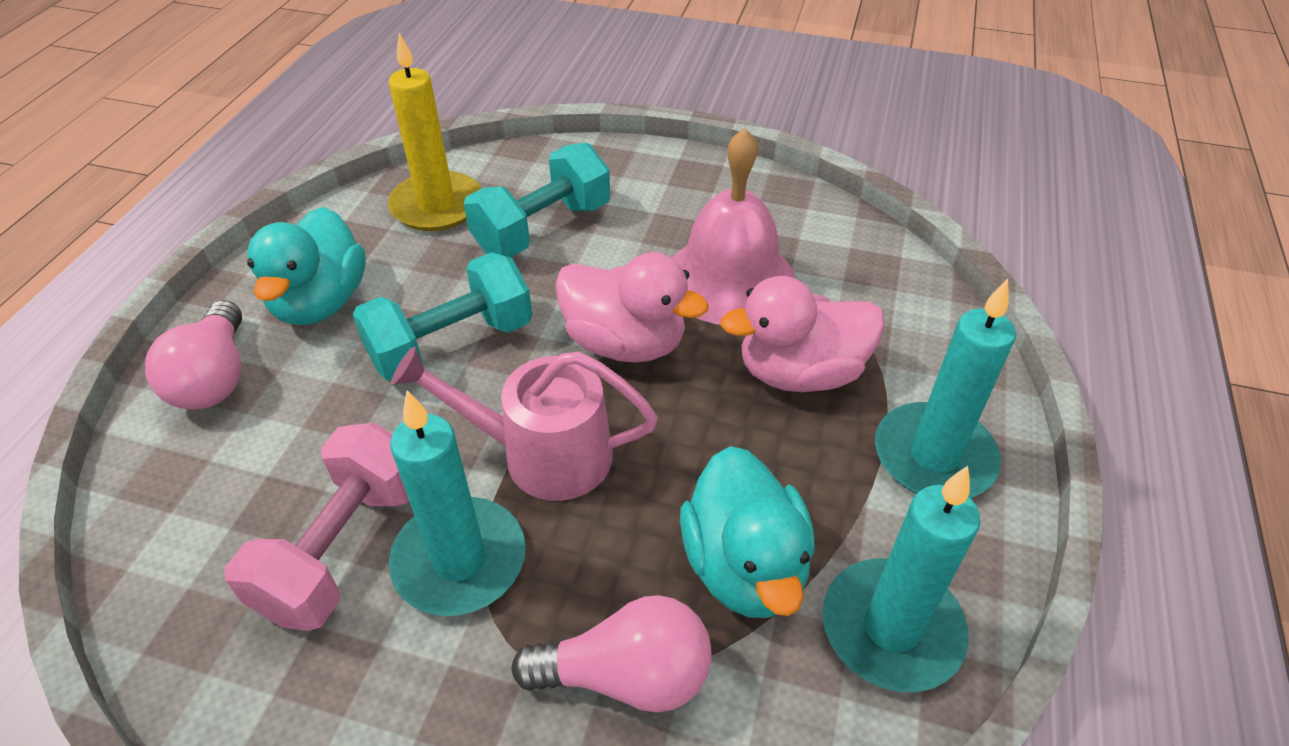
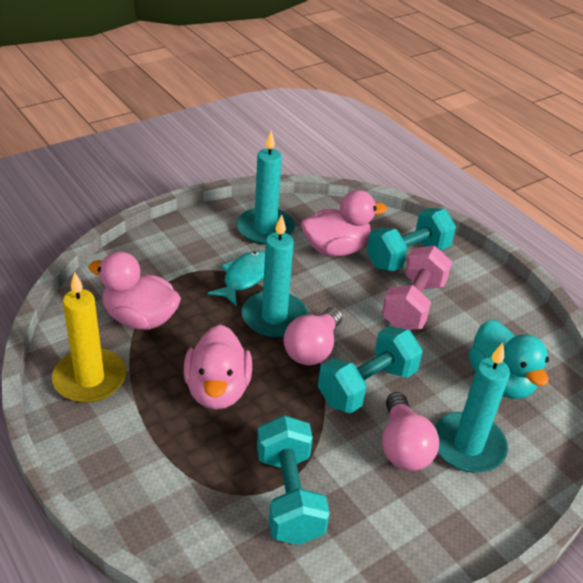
pink bell: 1 -> 0
pink duck: 2 -> 3
pink watering can: 1 -> 0
turquoise duck: 2 -> 1
turquoise dumbbell: 2 -> 3
turquoise fish: 0 -> 1

